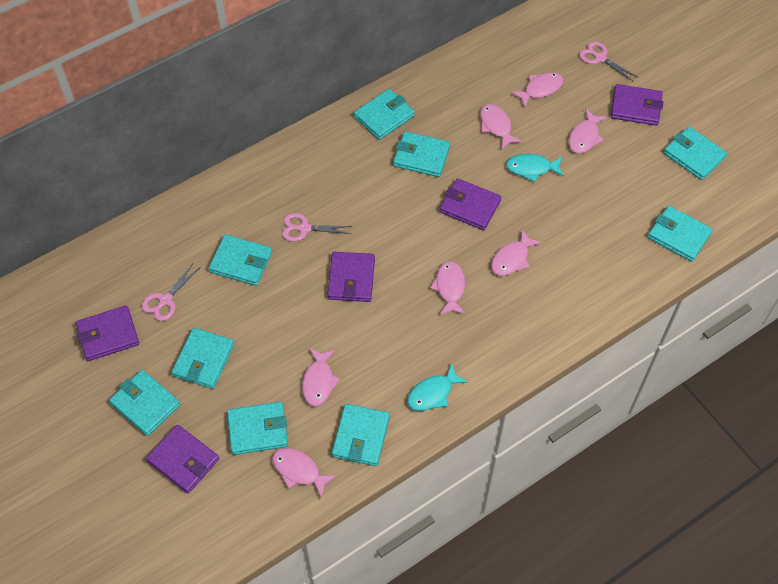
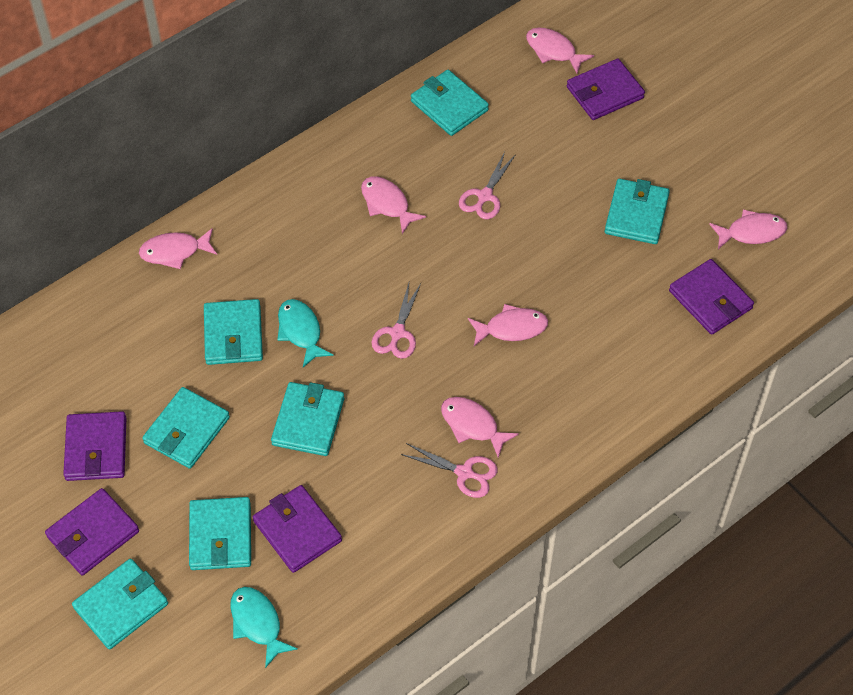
pink fish: 7 -> 6
turquoise wallet: 9 -> 7

